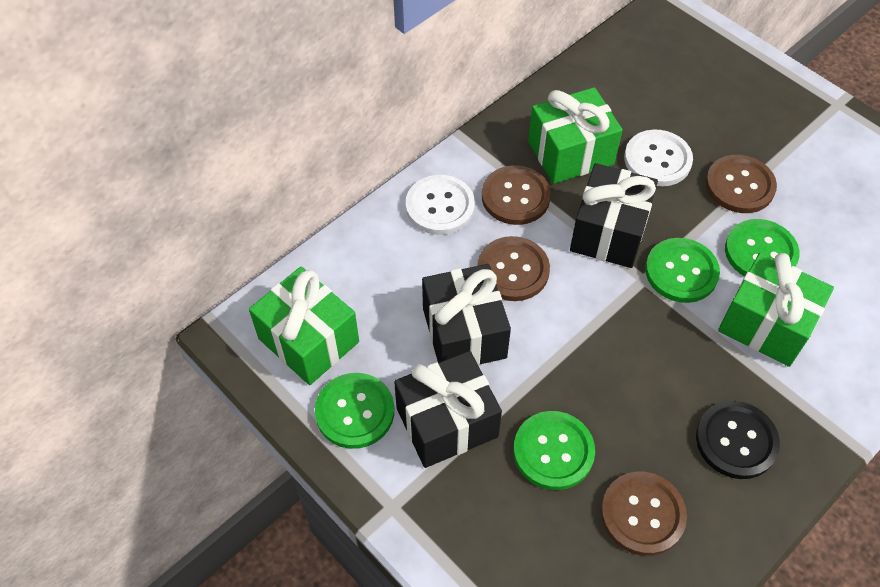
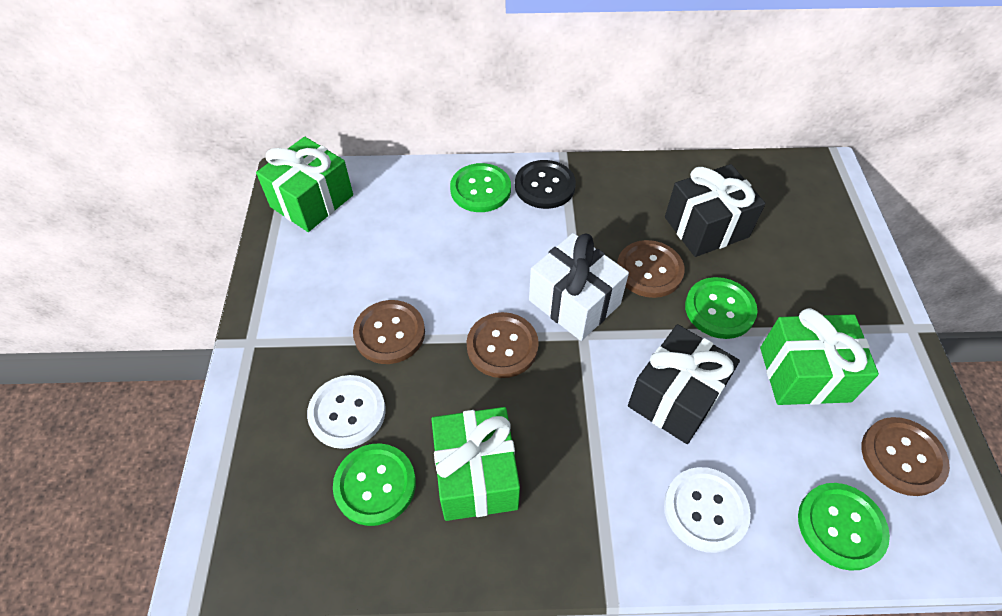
black gift: 3 -> 2
white gift: 0 -> 1

